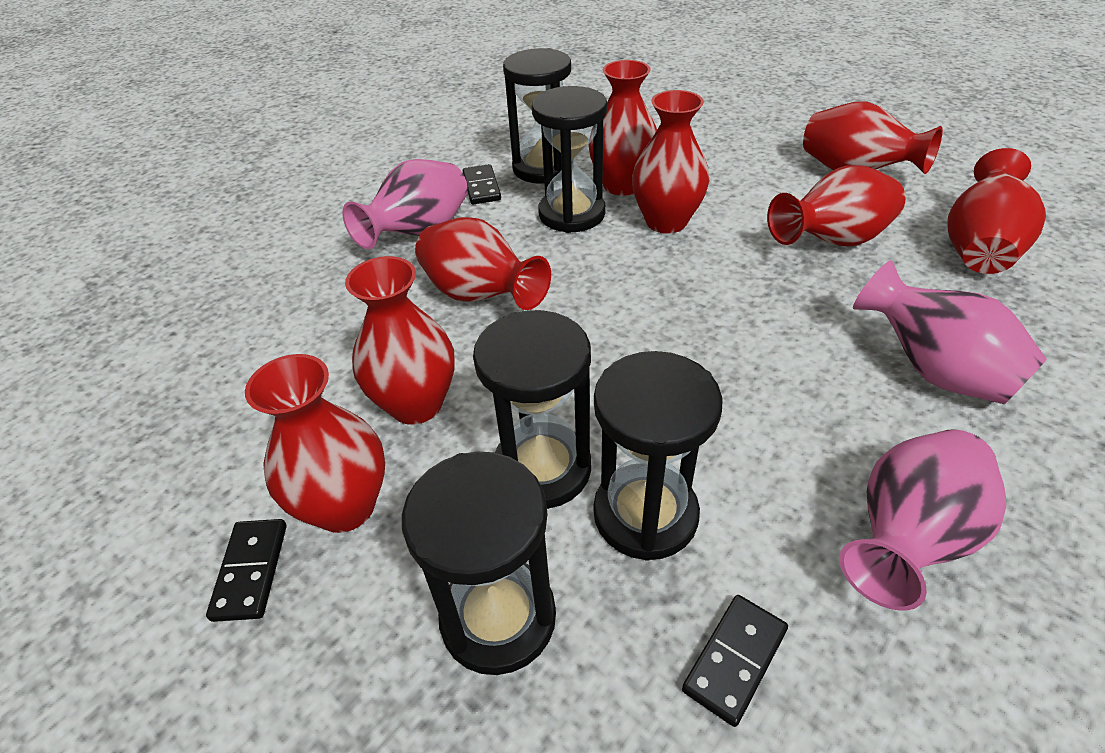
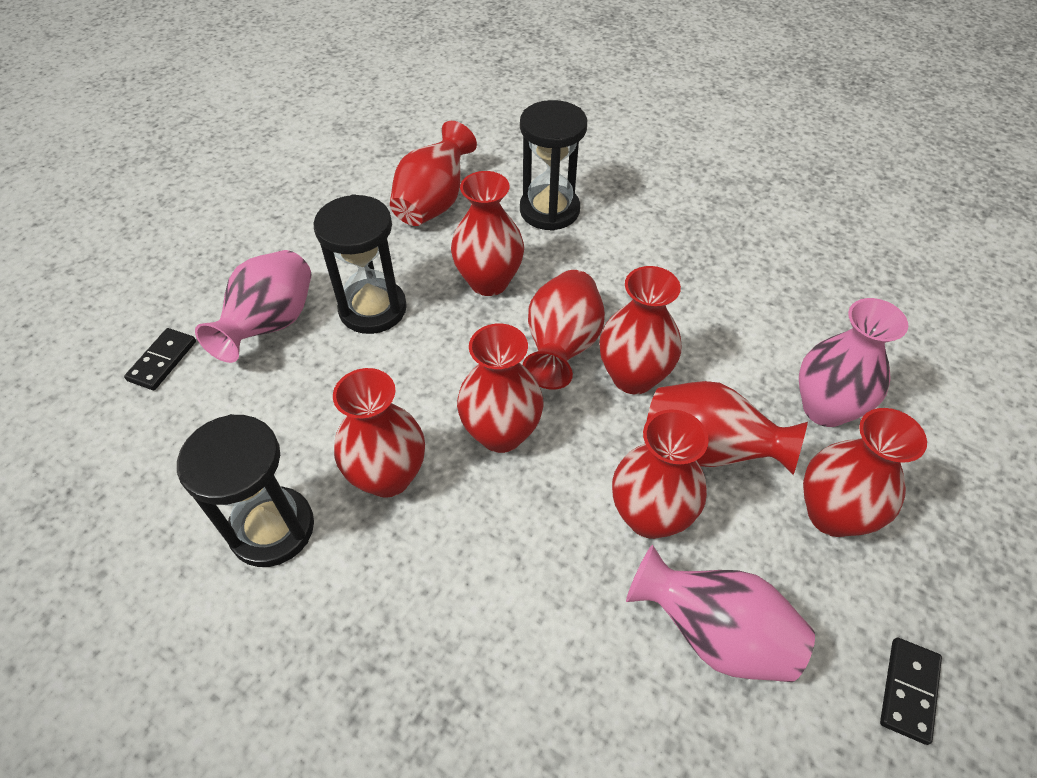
black domino: 3 -> 2
black hourglass: 5 -> 3
red vase: 8 -> 9

